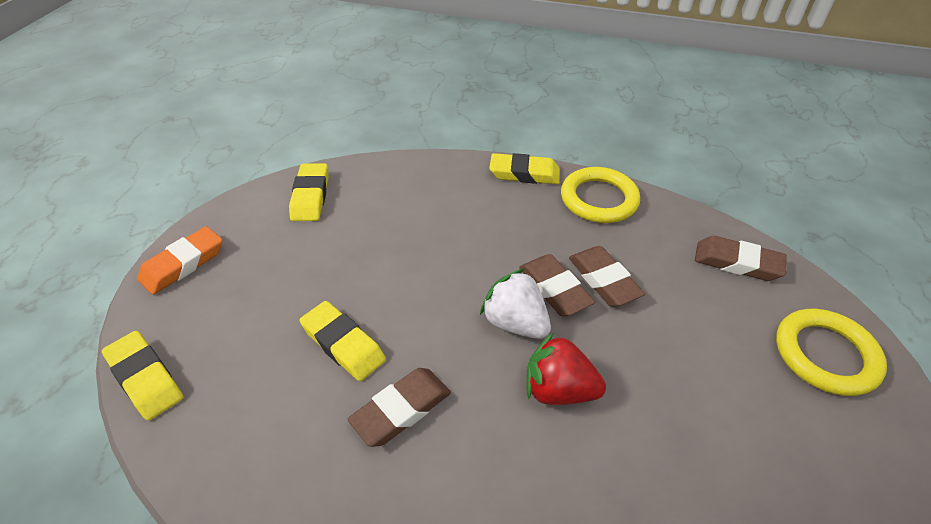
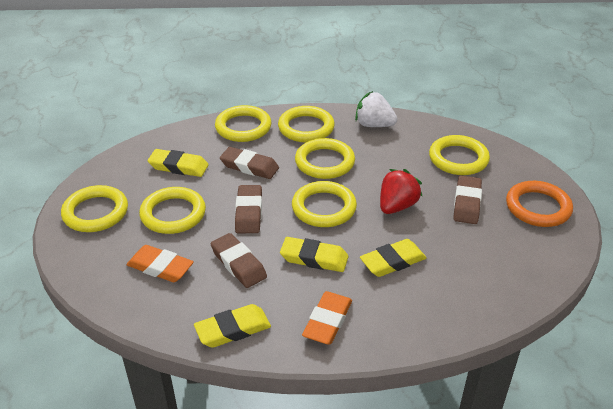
orange eraser: 1 -> 2
orange ring: 0 -> 1
yellow ring: 2 -> 7

